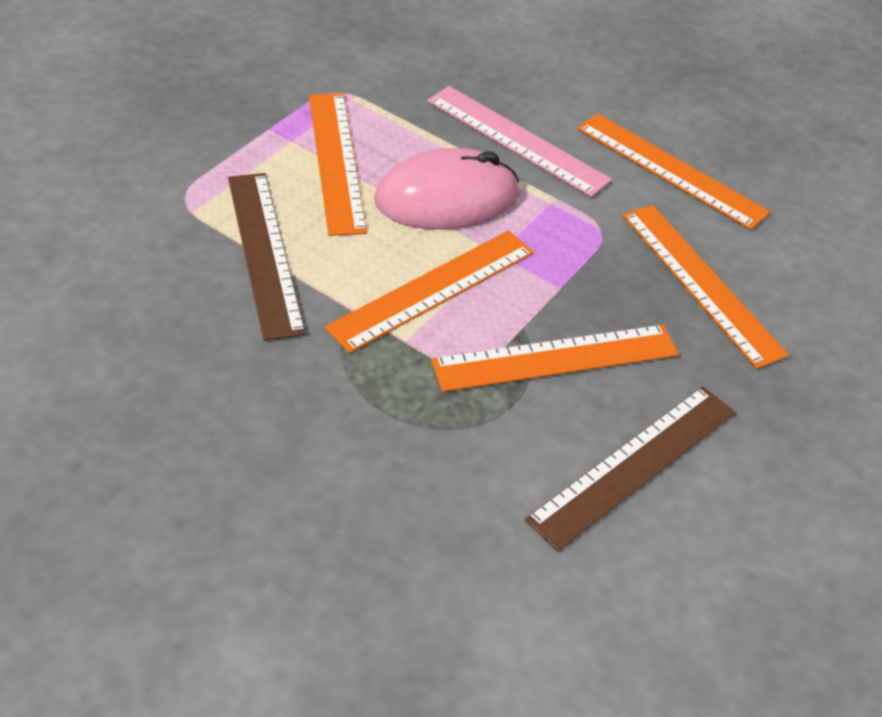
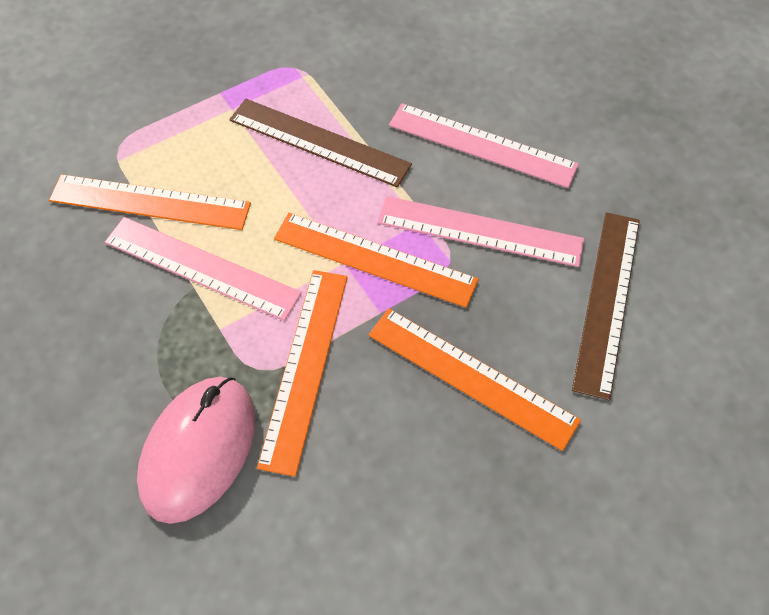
orange ruler: 5 -> 4
pink ruler: 1 -> 3

